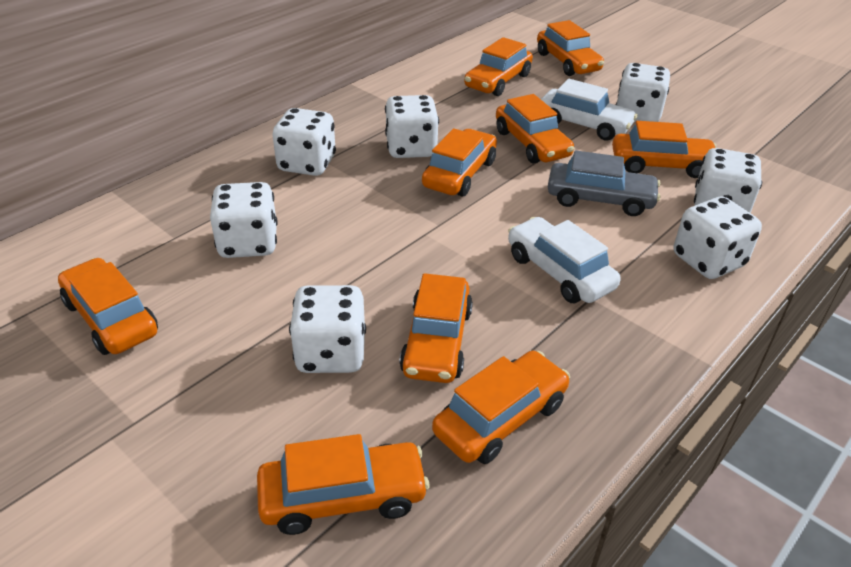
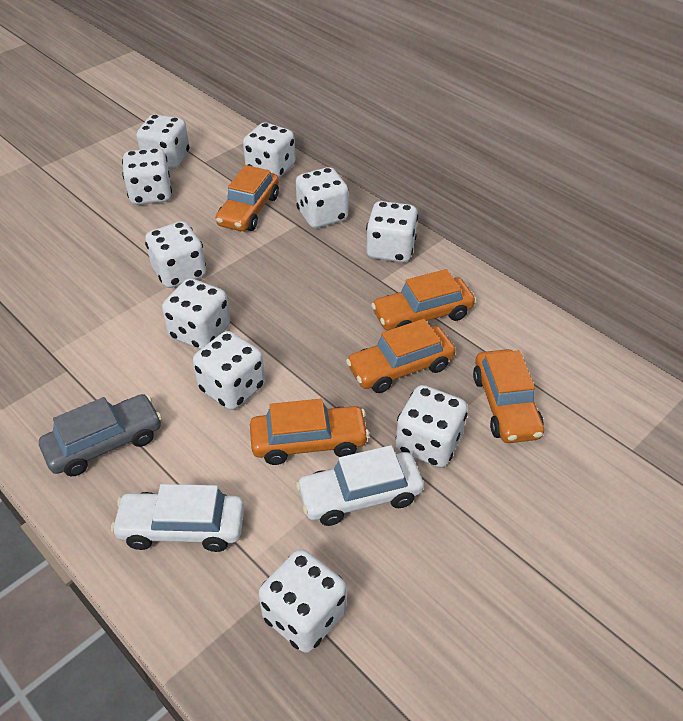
orange car: 9 -> 5
white dice: 7 -> 10

